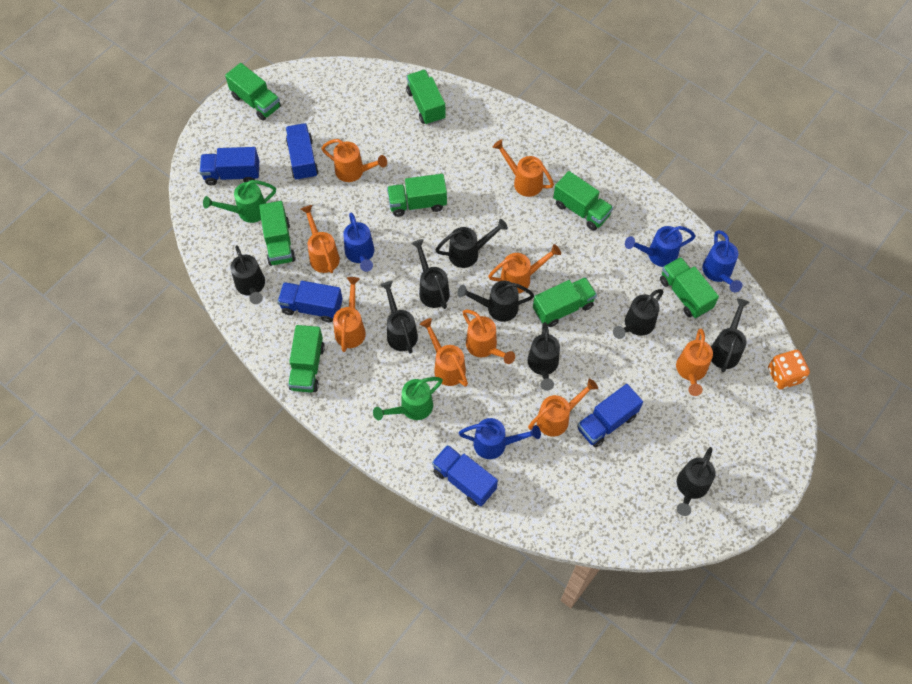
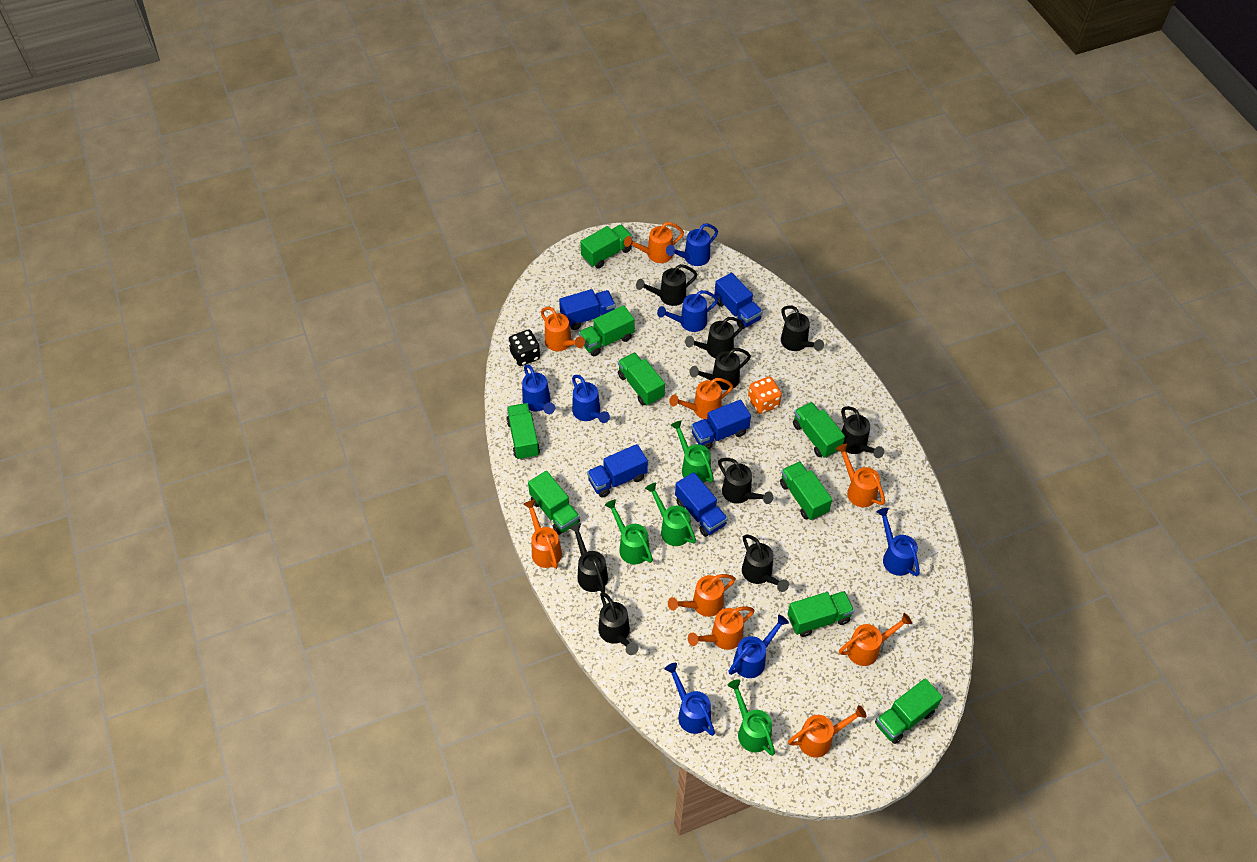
black dice: 0 -> 1
blue watering can: 4 -> 7
green truck: 8 -> 9
green watering can: 2 -> 4

